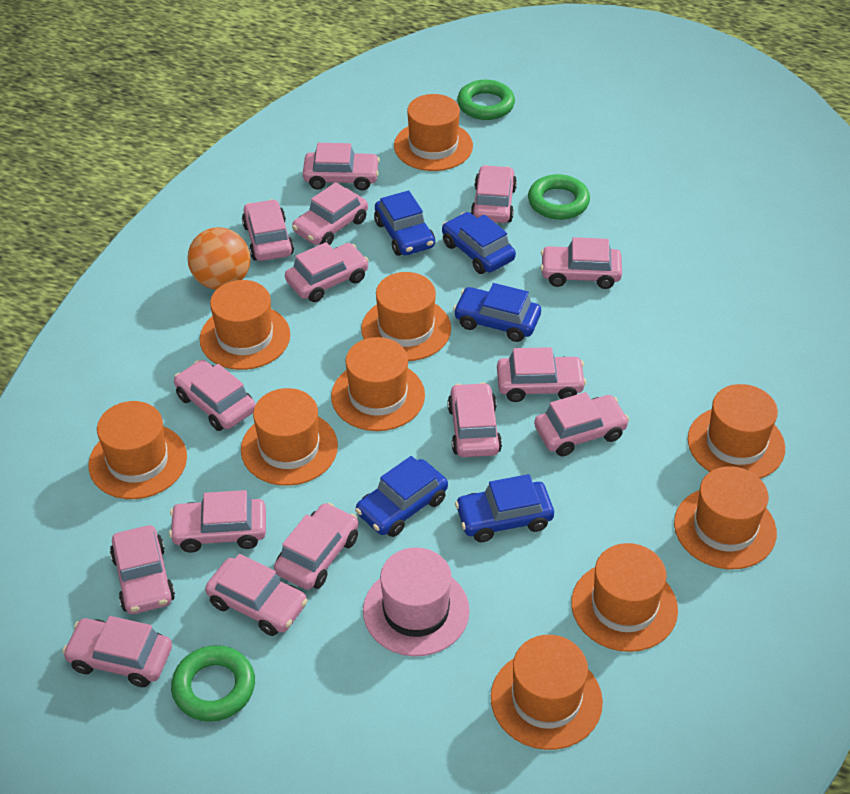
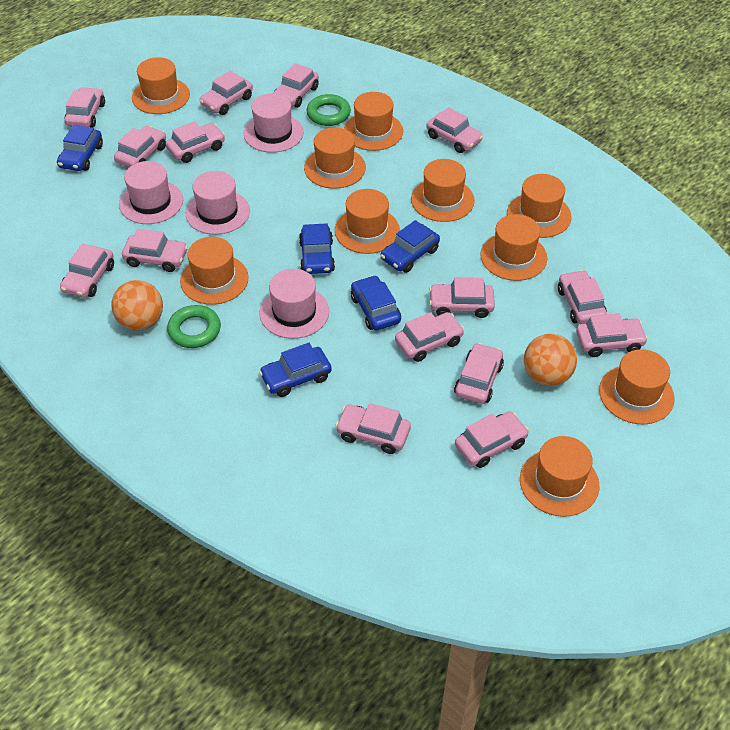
green ring: 3 -> 2
orange ball: 1 -> 2
pink hat: 1 -> 4

